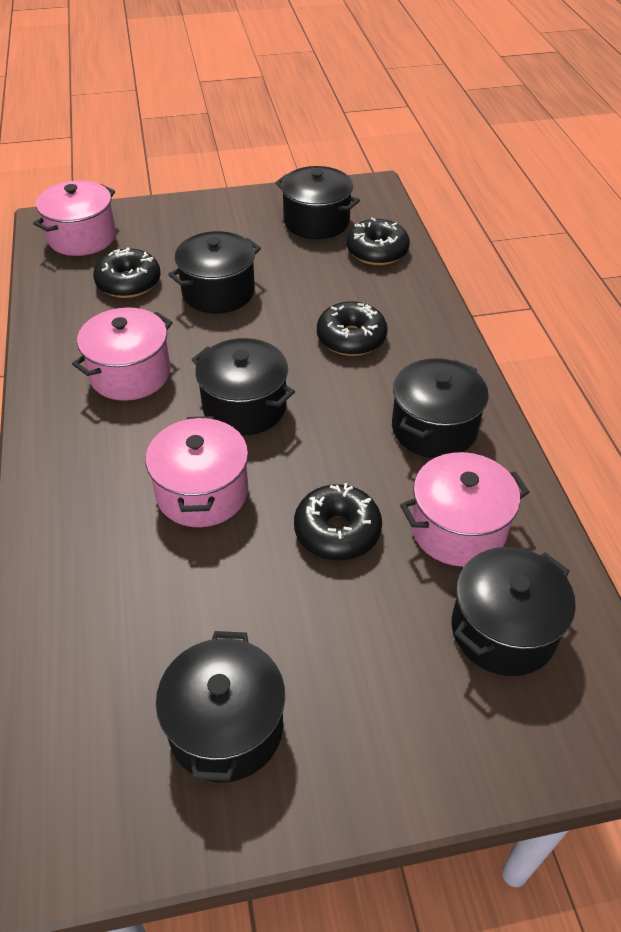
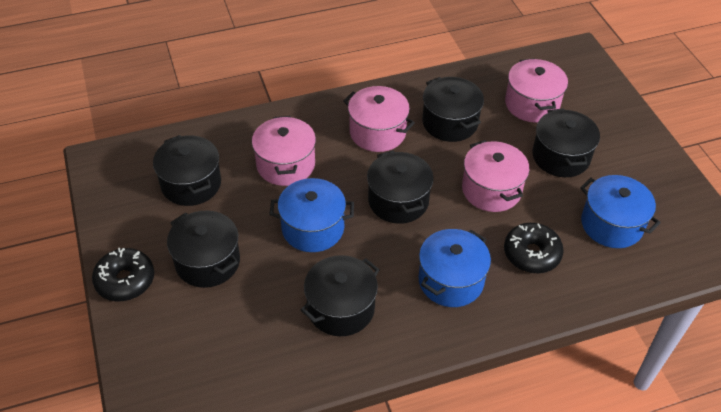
black donut: 4 -> 2
blue pot: 0 -> 3

